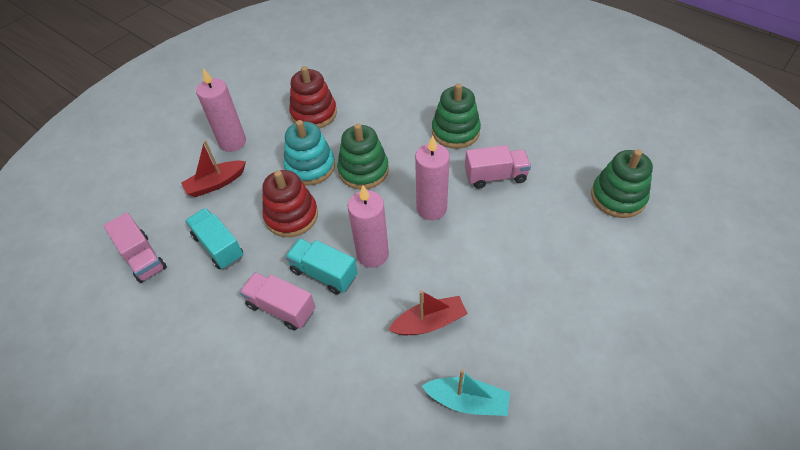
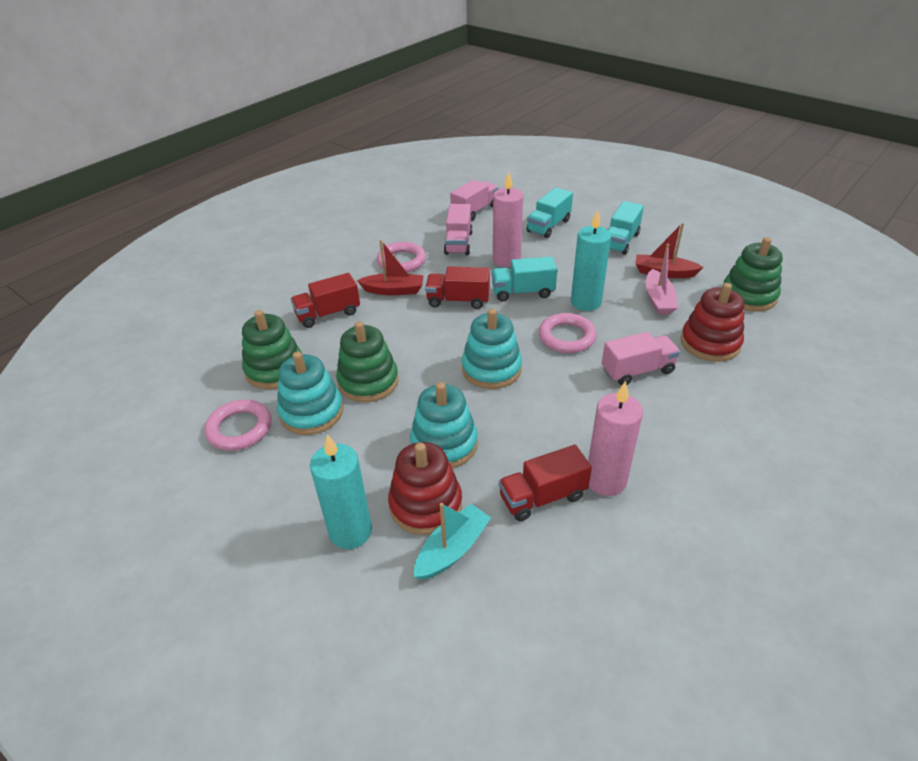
pink boat: 0 -> 1
pink candle: 3 -> 2
pink ring: 0 -> 3
red truck: 0 -> 3
turquoise candle: 0 -> 2
turquoise stacking toy: 1 -> 3
turquoise truck: 2 -> 3

